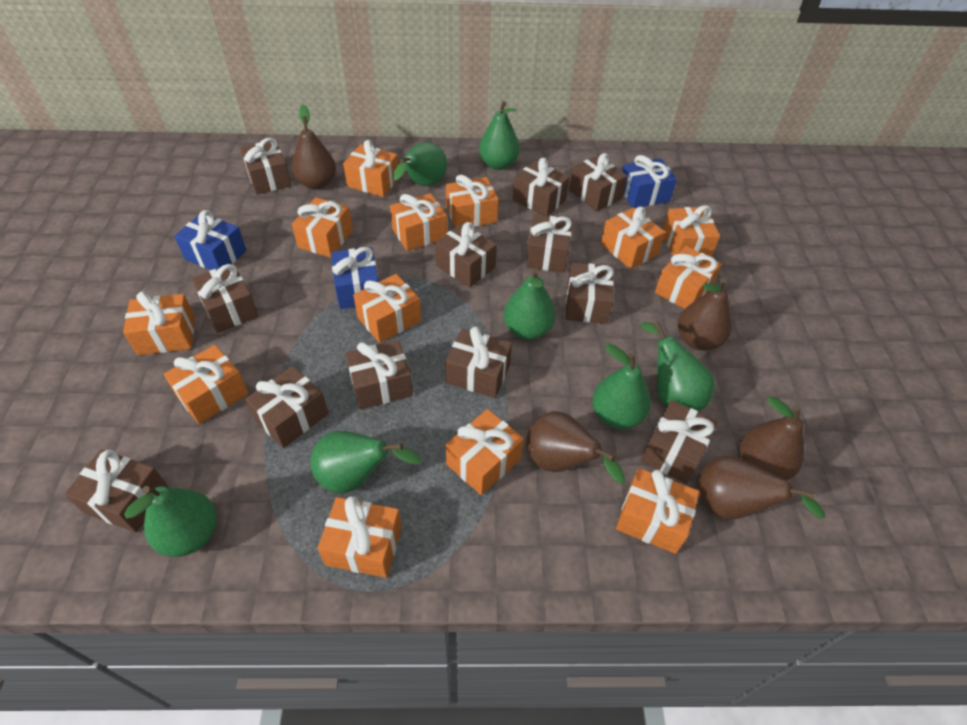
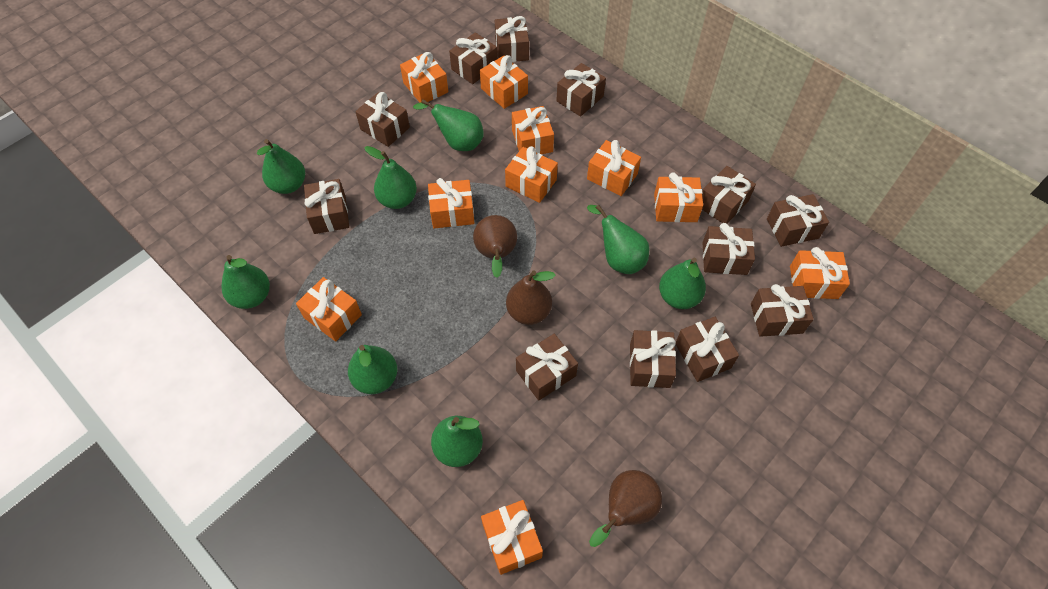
blue gift: 3 -> 0
brown pear: 5 -> 3
green pear: 7 -> 8
orange gift: 13 -> 10

